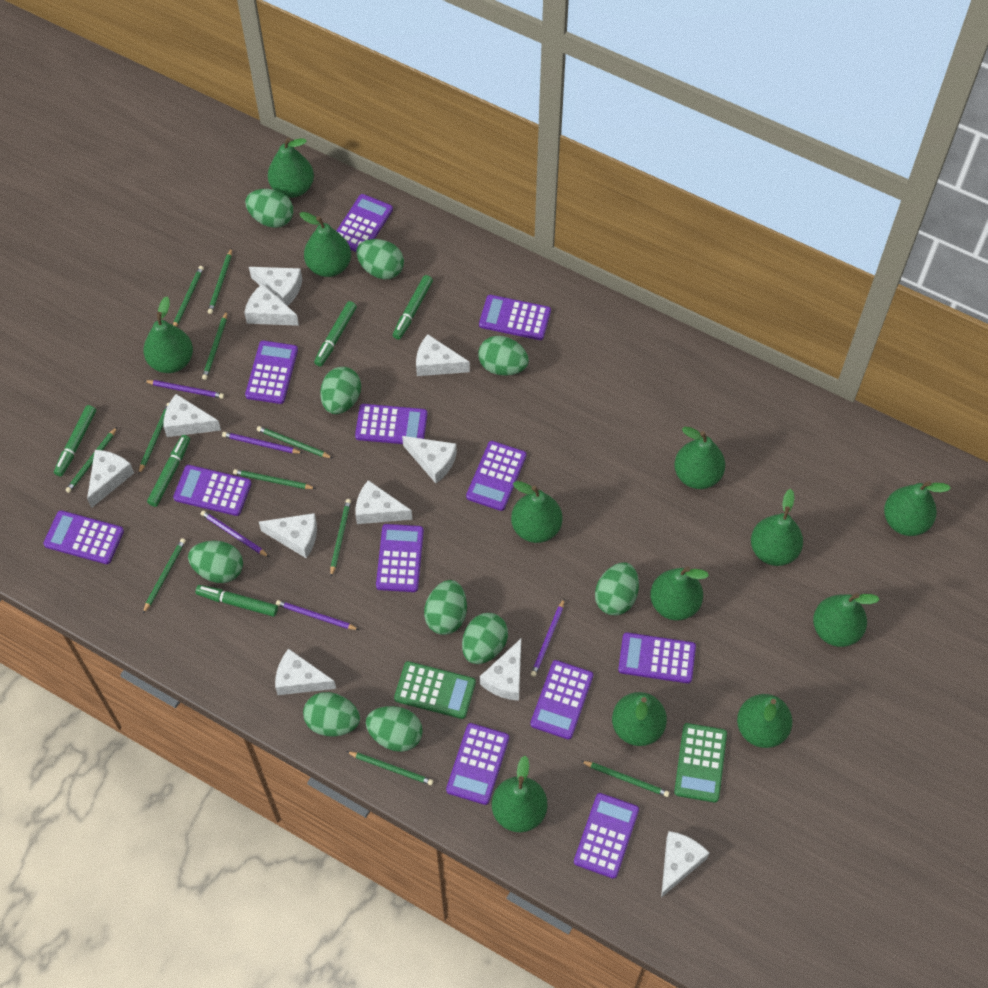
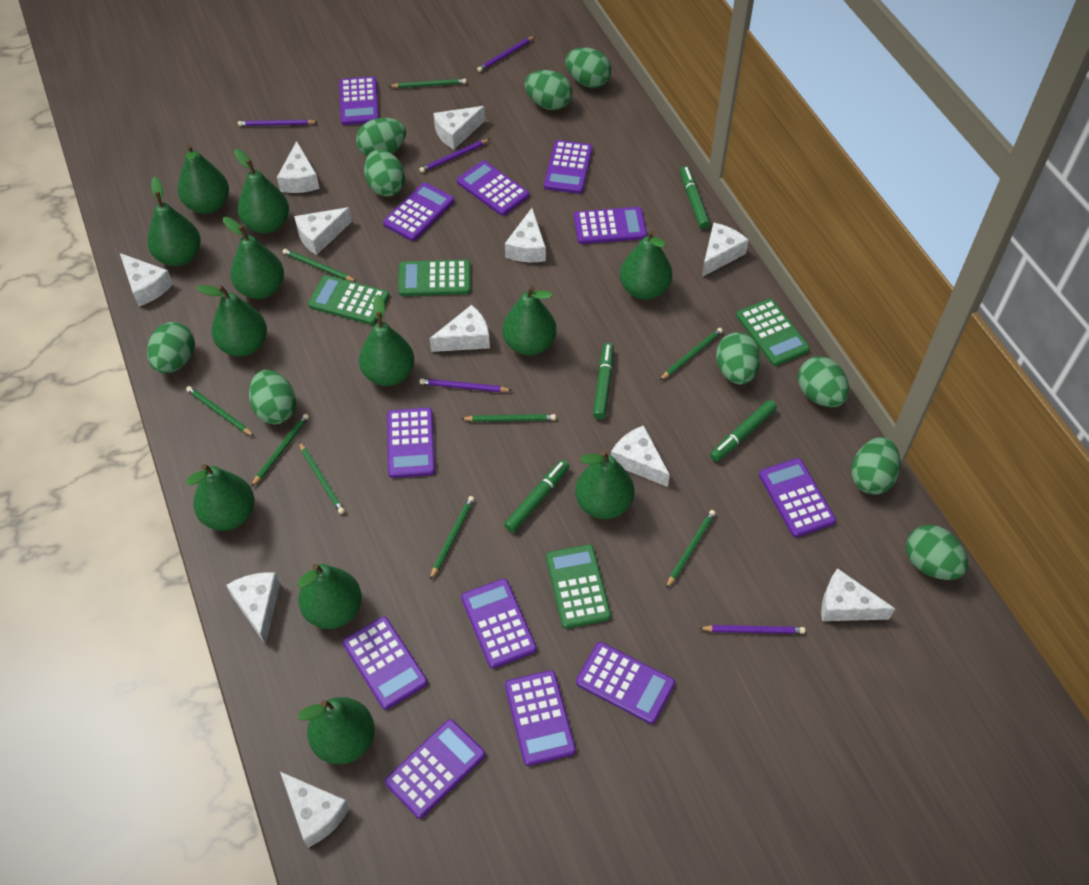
green calculator: 2 -> 4
green marker: 5 -> 4
green pencil: 11 -> 9

